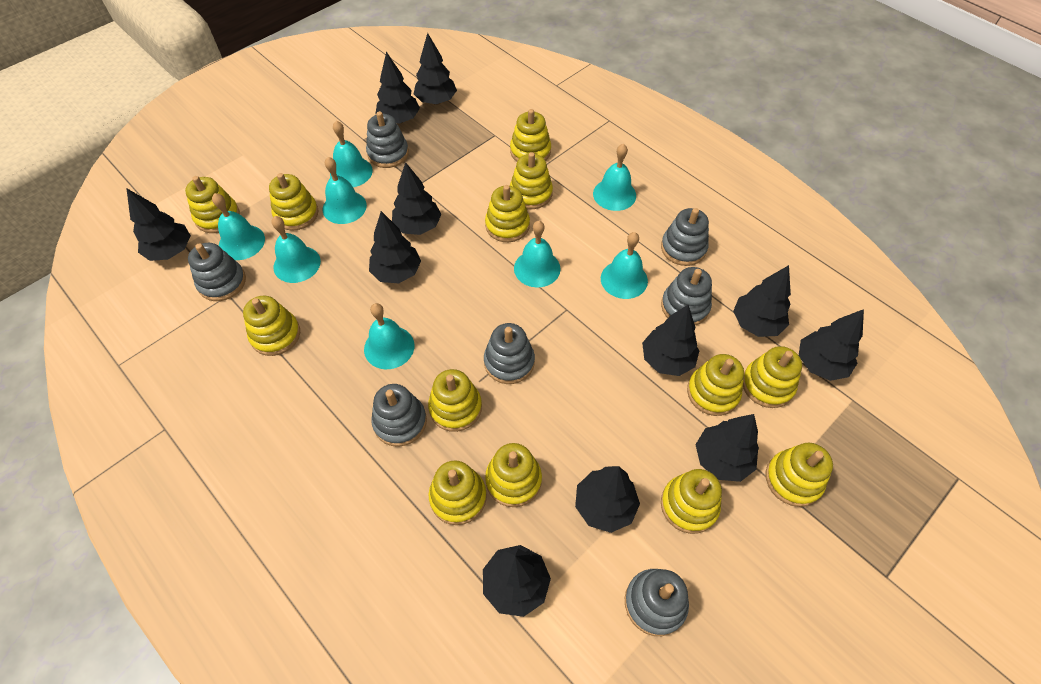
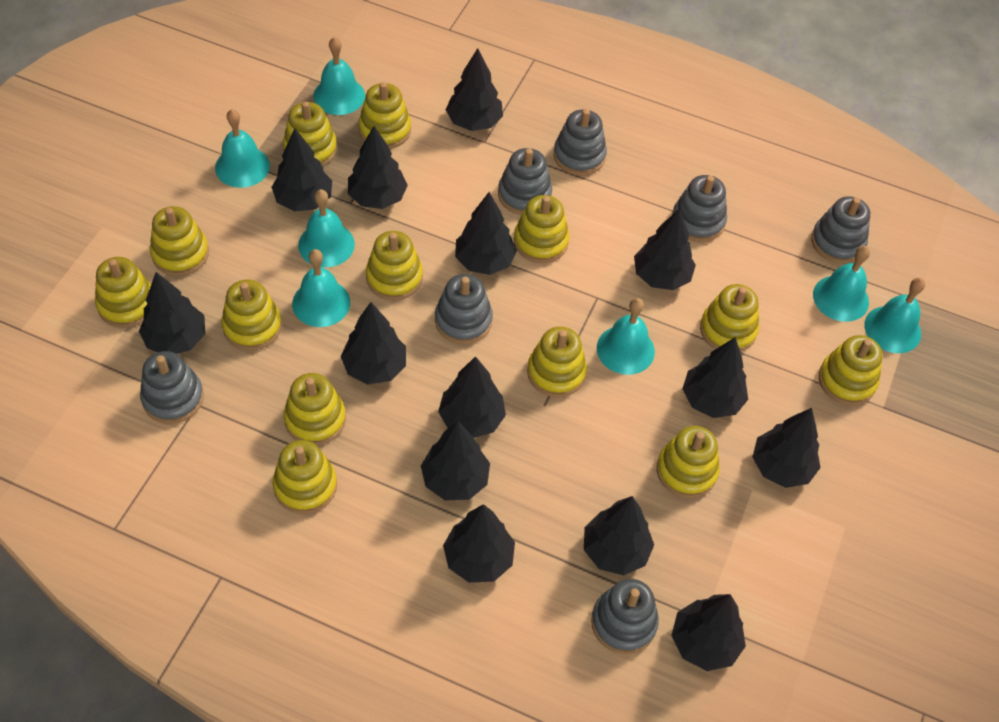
black tree: 11 -> 14
turquoise bell: 8 -> 7

